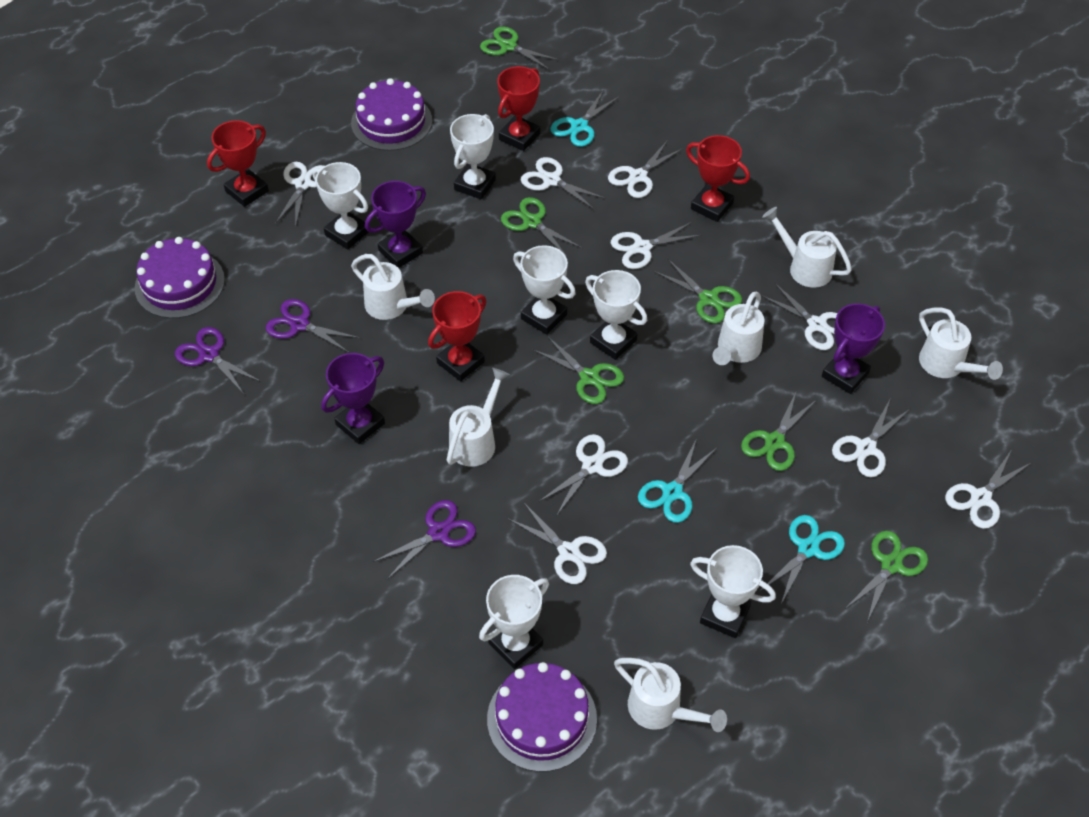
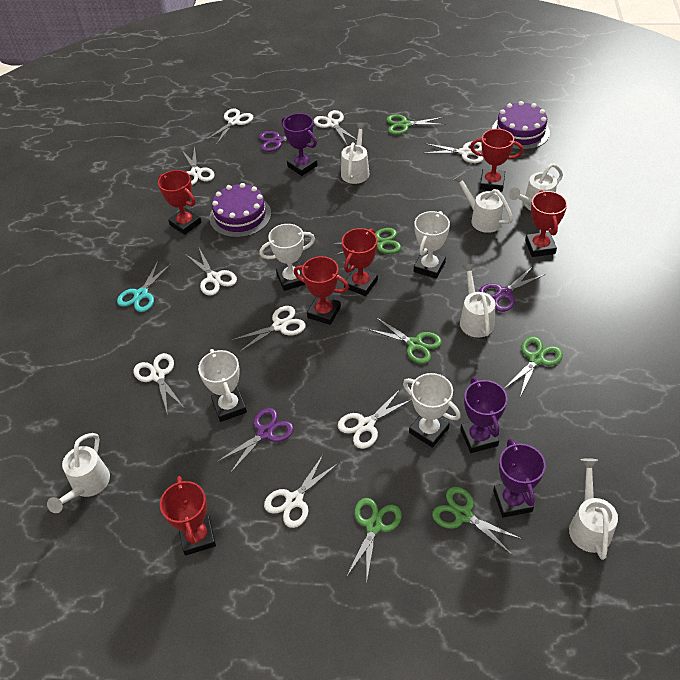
purple cake: 3 -> 2
red trophy: 4 -> 6
turquoise scissors: 3 -> 1
white trophy: 6 -> 4

